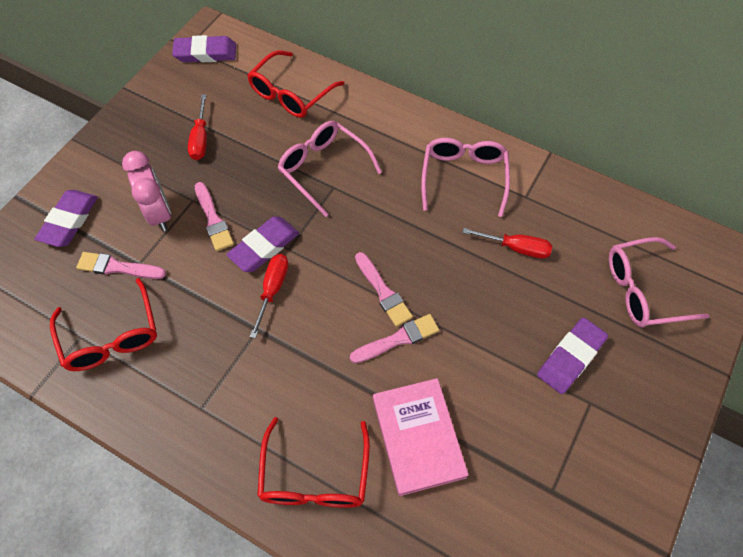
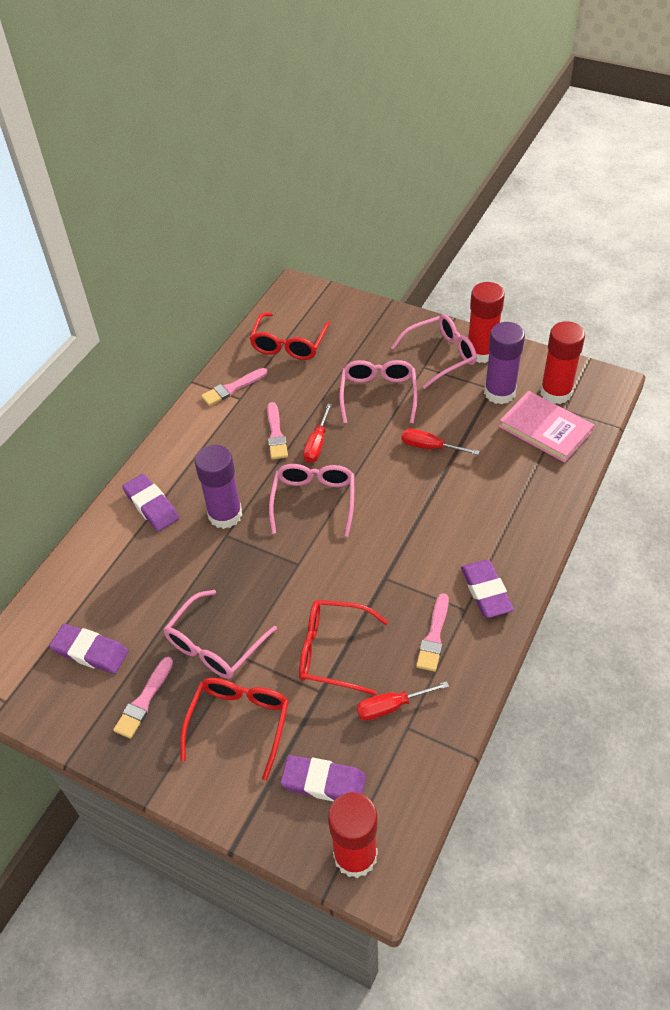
pink clock: 1 -> 0
pink glasses: 3 -> 4
purple glue stick: 0 -> 2
red glue stick: 0 -> 3

